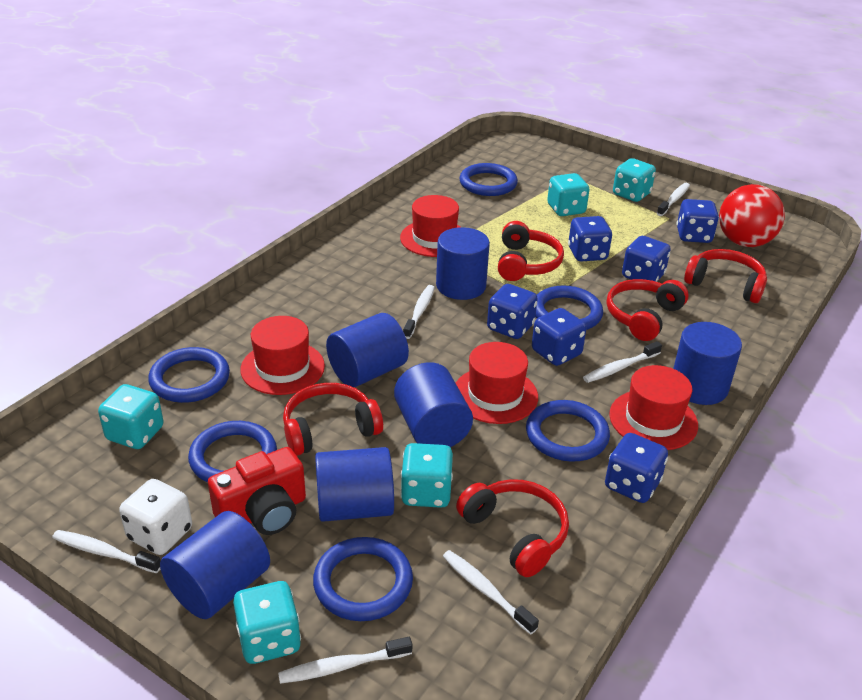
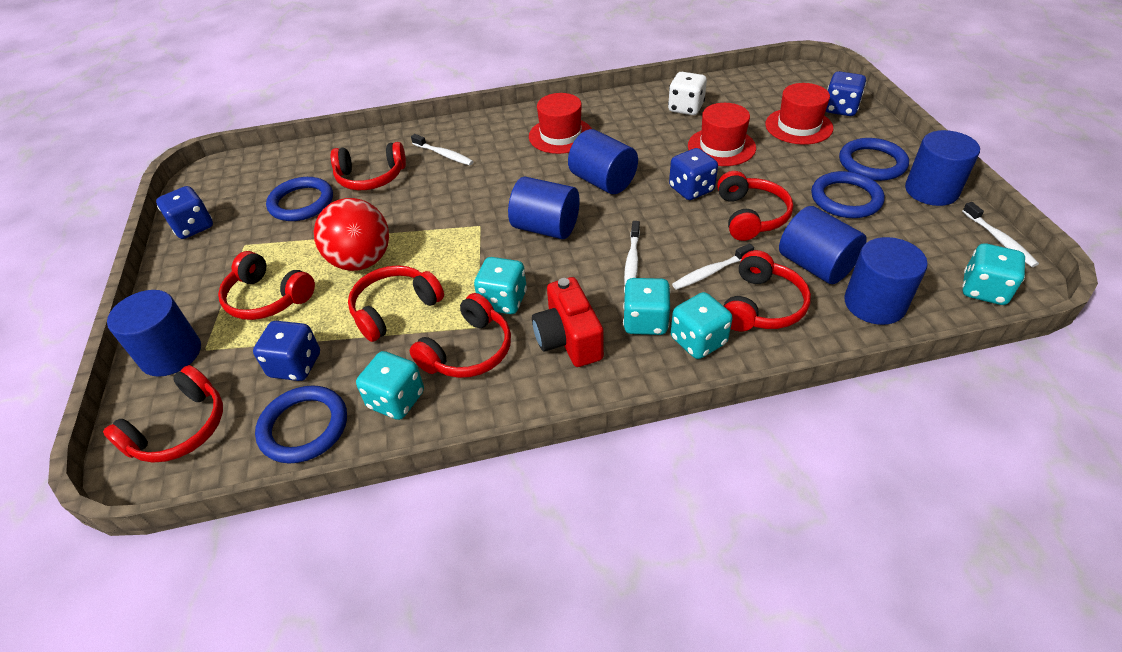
blue dice: 6 -> 4
blue ring: 6 -> 4
red hat: 4 -> 3
red headphones: 5 -> 7
white toothbrush: 6 -> 4

